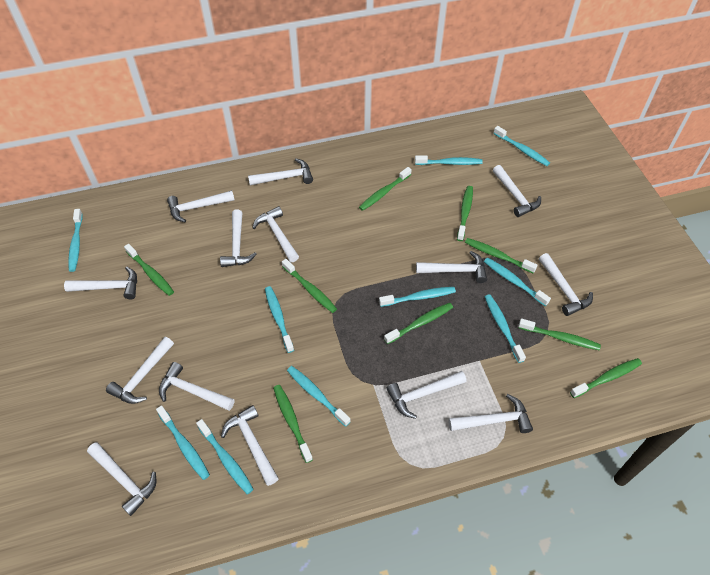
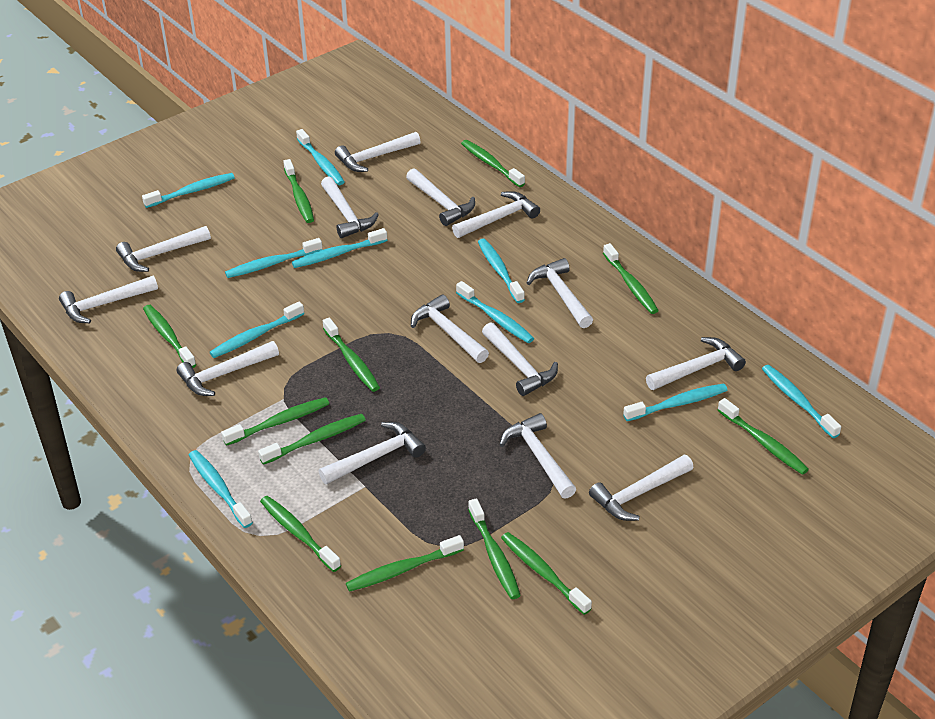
green toothbrush: 9 -> 12

